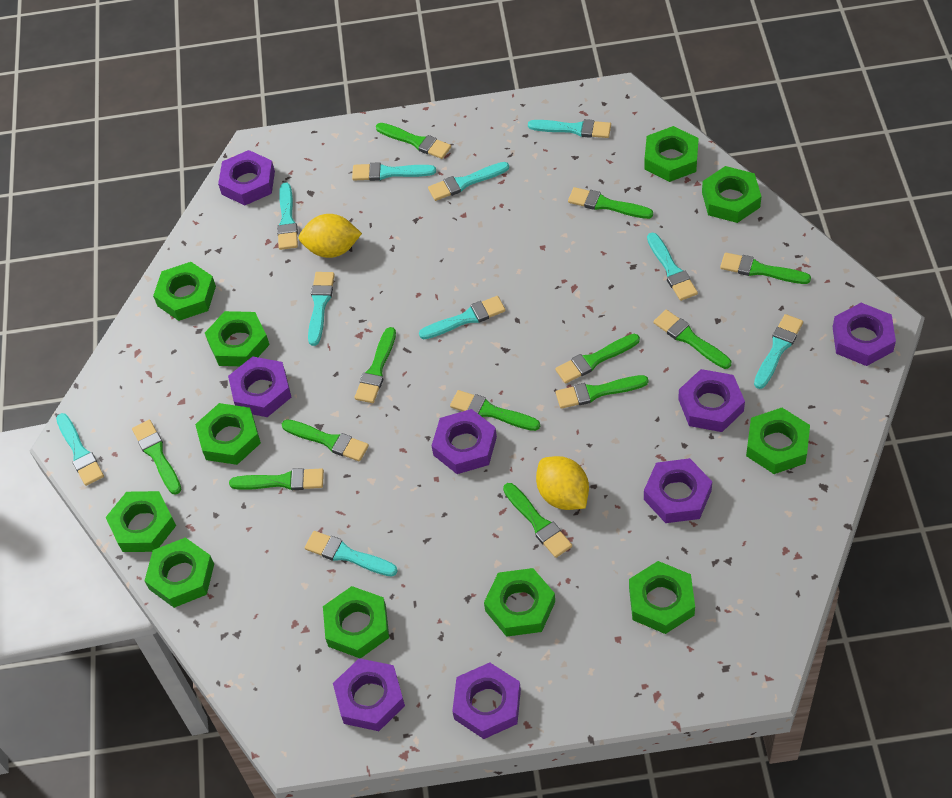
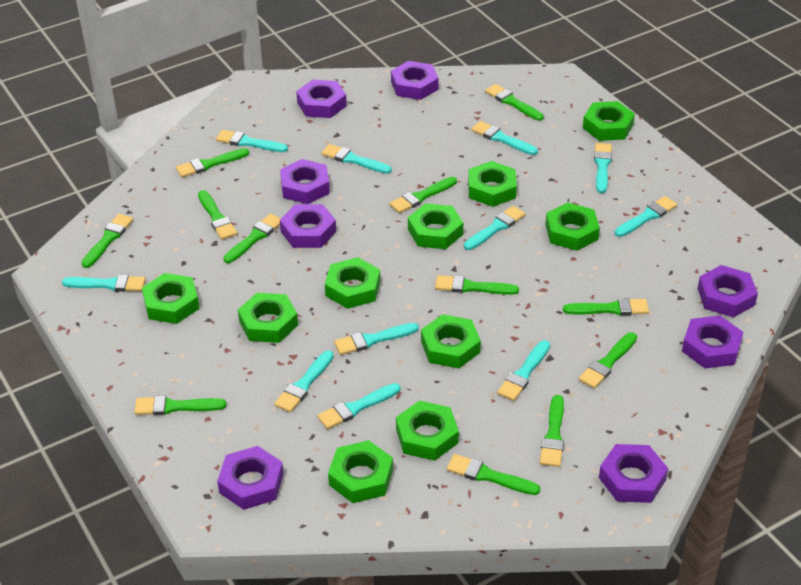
green nut: 11 -> 10
turquoise brush: 10 -> 11
yellow lemon: 2 -> 0

